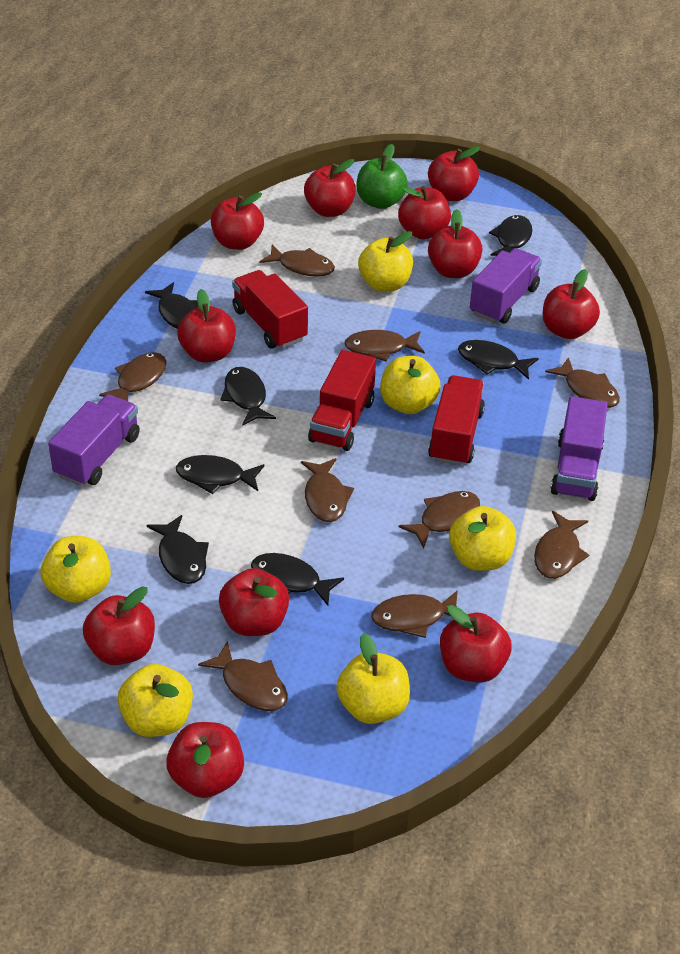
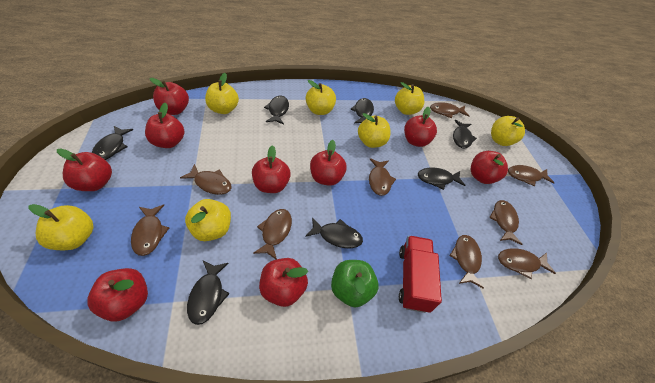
purple truck: 3 -> 0
red apple: 11 -> 9
red truck: 3 -> 1
yellow apple: 6 -> 7

